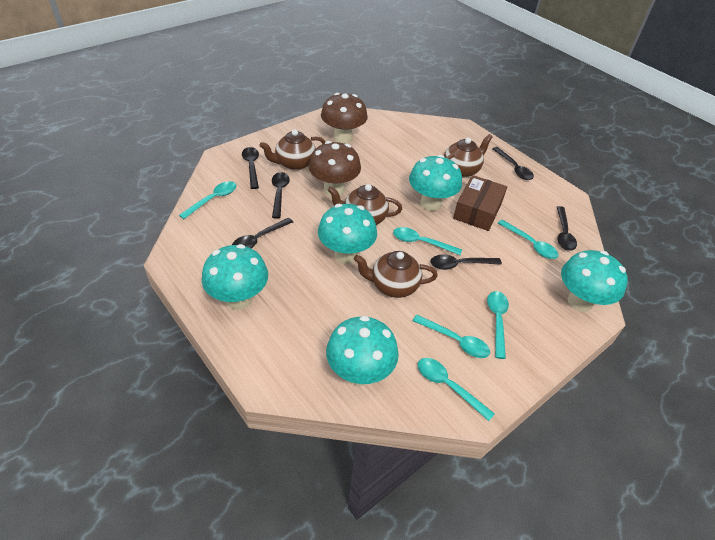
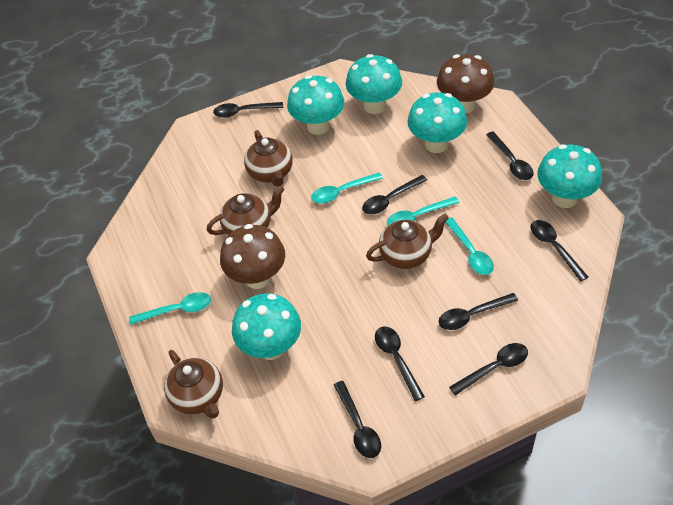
black spoon: 6 -> 8
brown box: 1 -> 0
turquoise spoon: 6 -> 4

